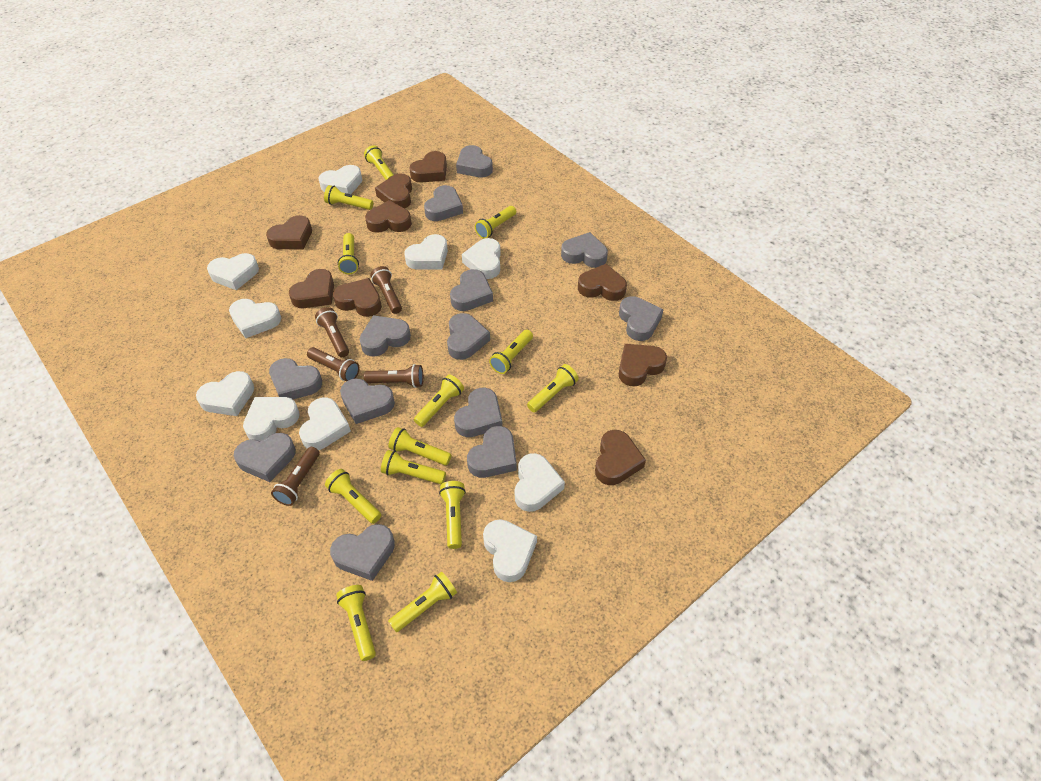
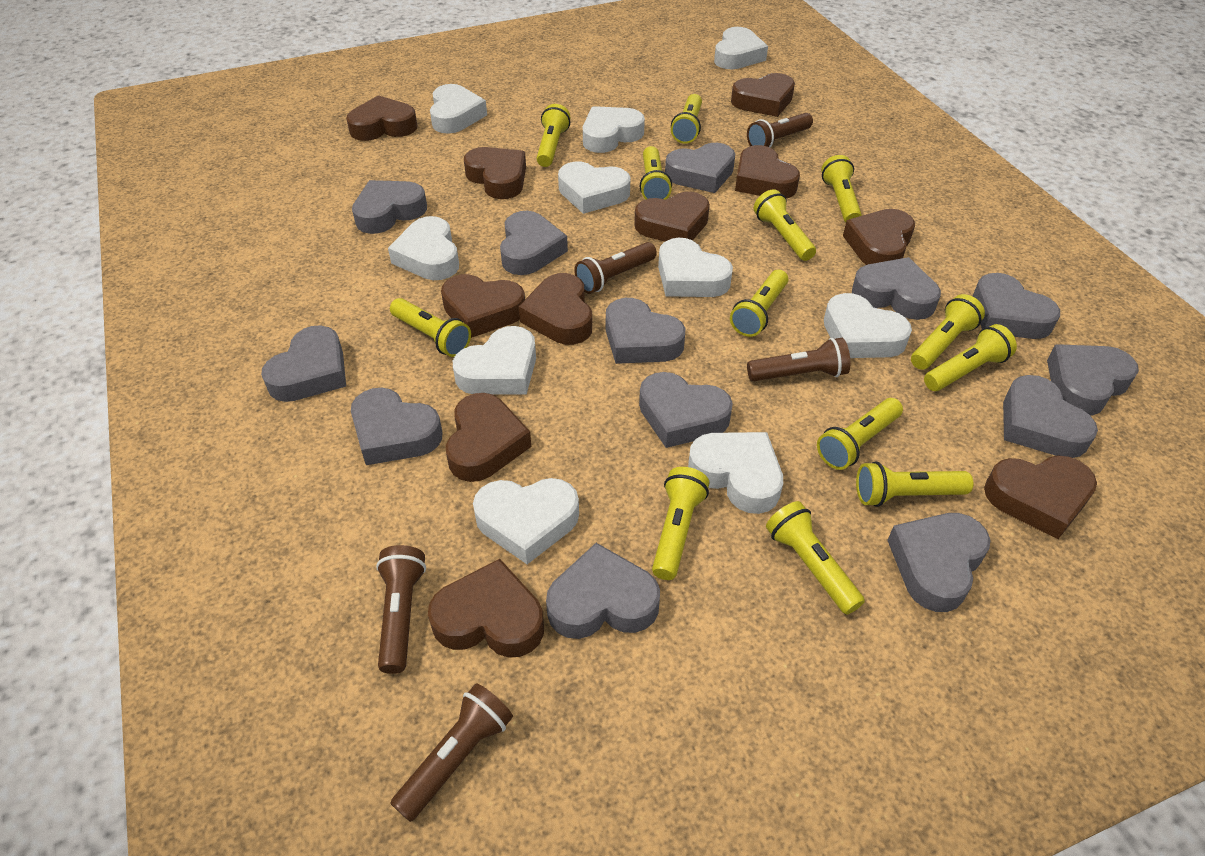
brown heart: 9 -> 11

